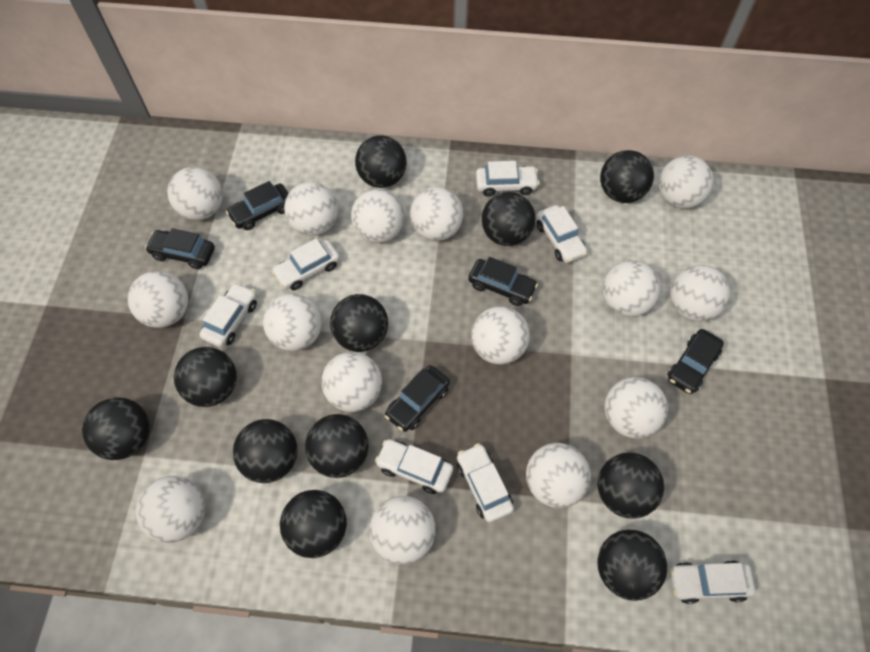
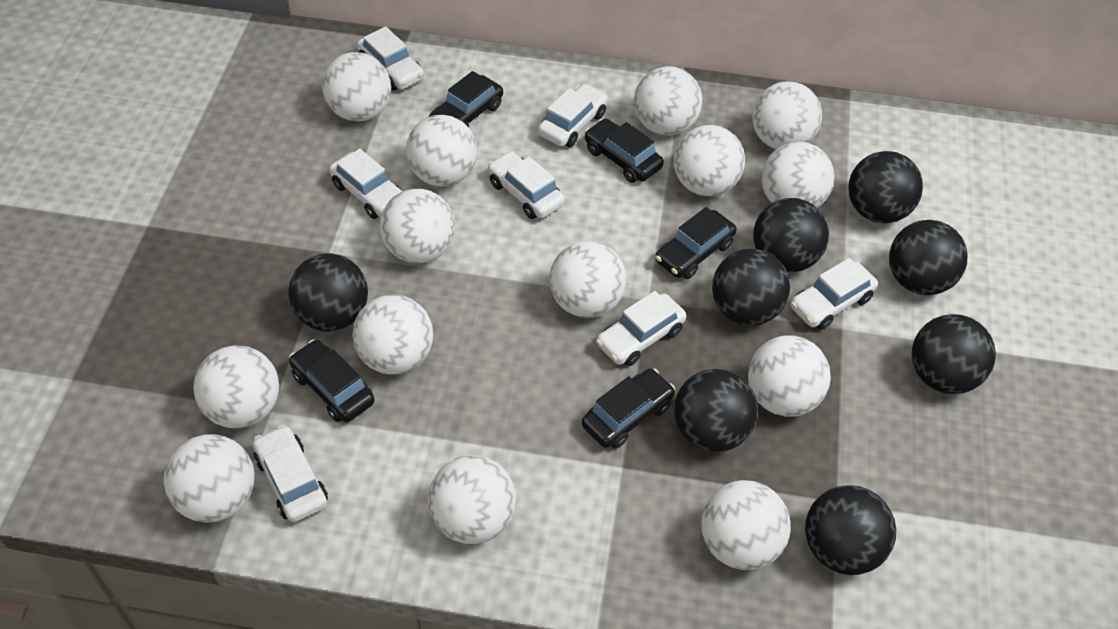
black ball: 11 -> 8
white ball: 15 -> 14

